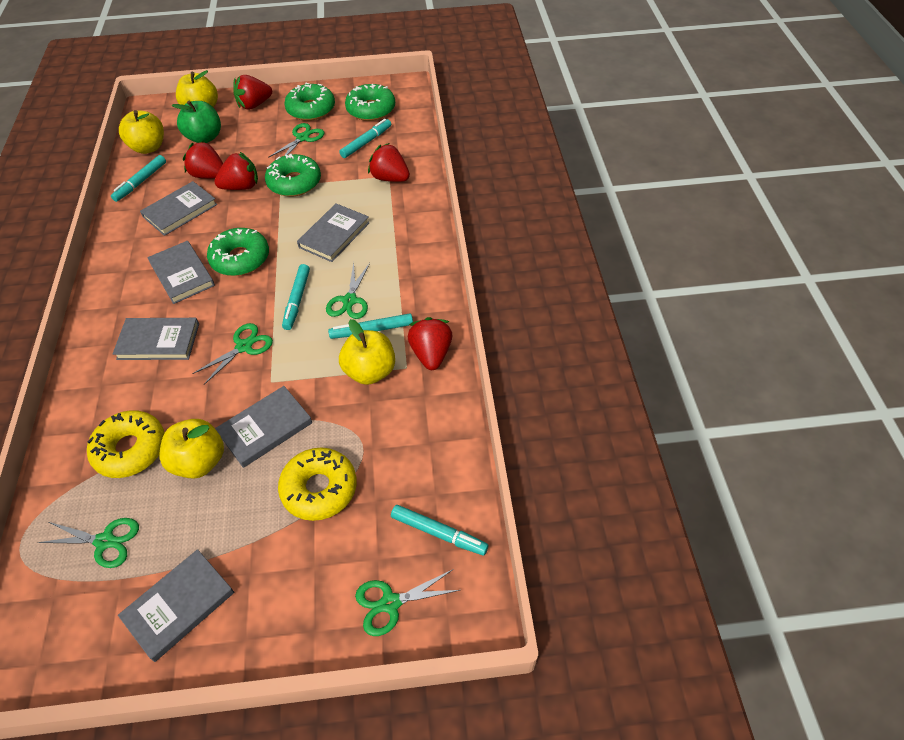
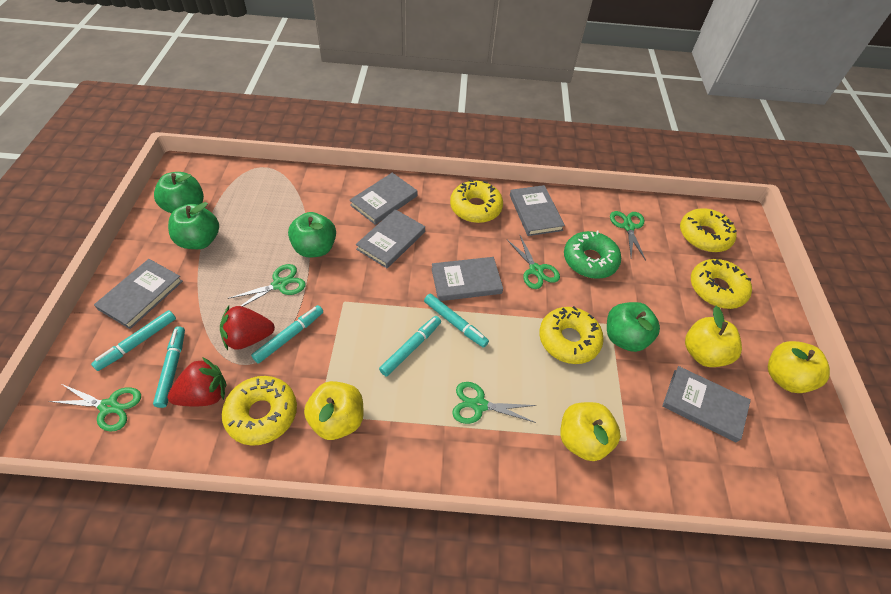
green apple: 1 -> 4
green donut: 4 -> 1
red strawberry: 5 -> 2
yellow donut: 2 -> 5

